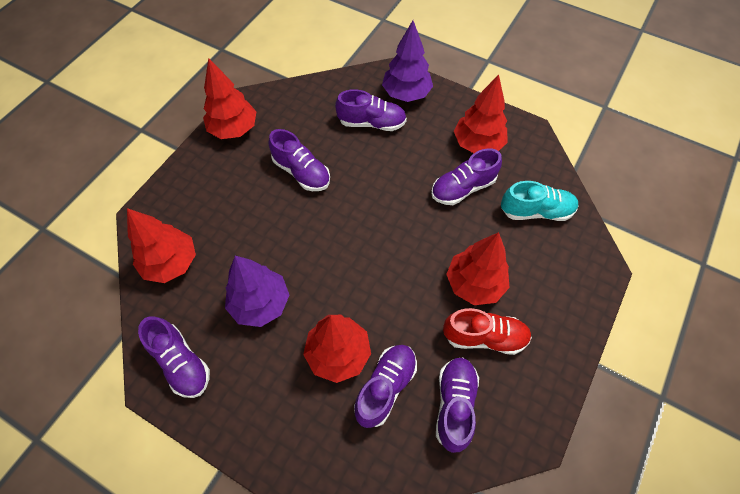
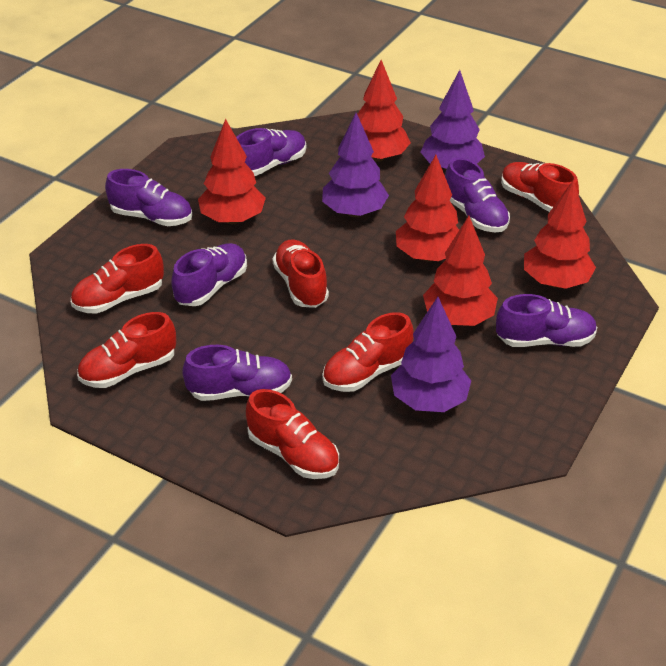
purple tree: 2 -> 3
red shoe: 1 -> 6
turquoise shoe: 1 -> 0

